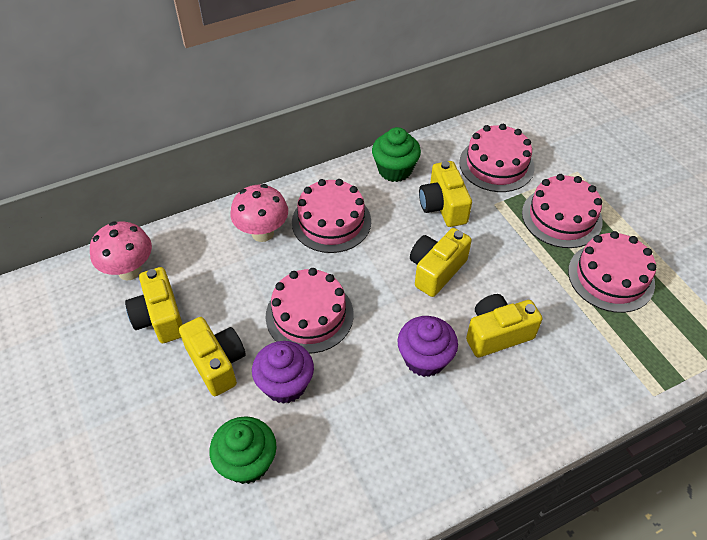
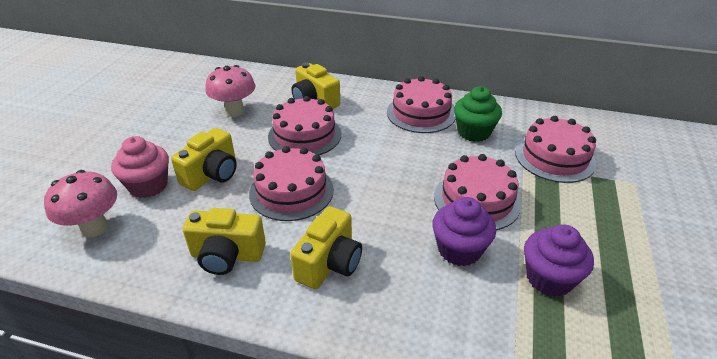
green cupcake: 2 -> 1
pink cupcake: 0 -> 1
yellow camera: 5 -> 4

